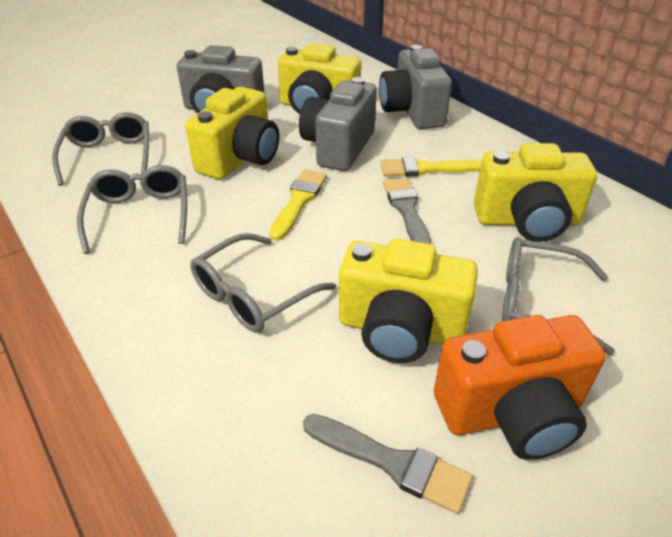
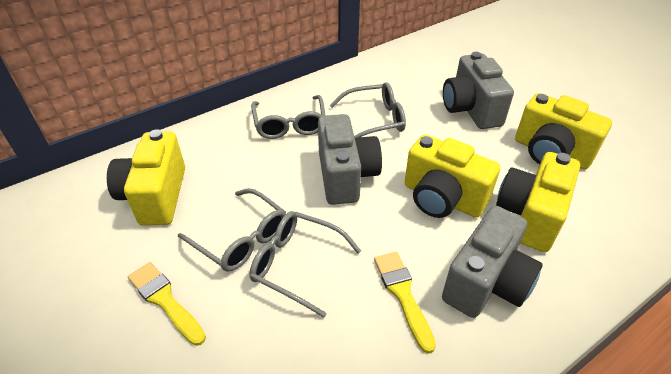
grey brush: 2 -> 0
orange camera: 1 -> 0

